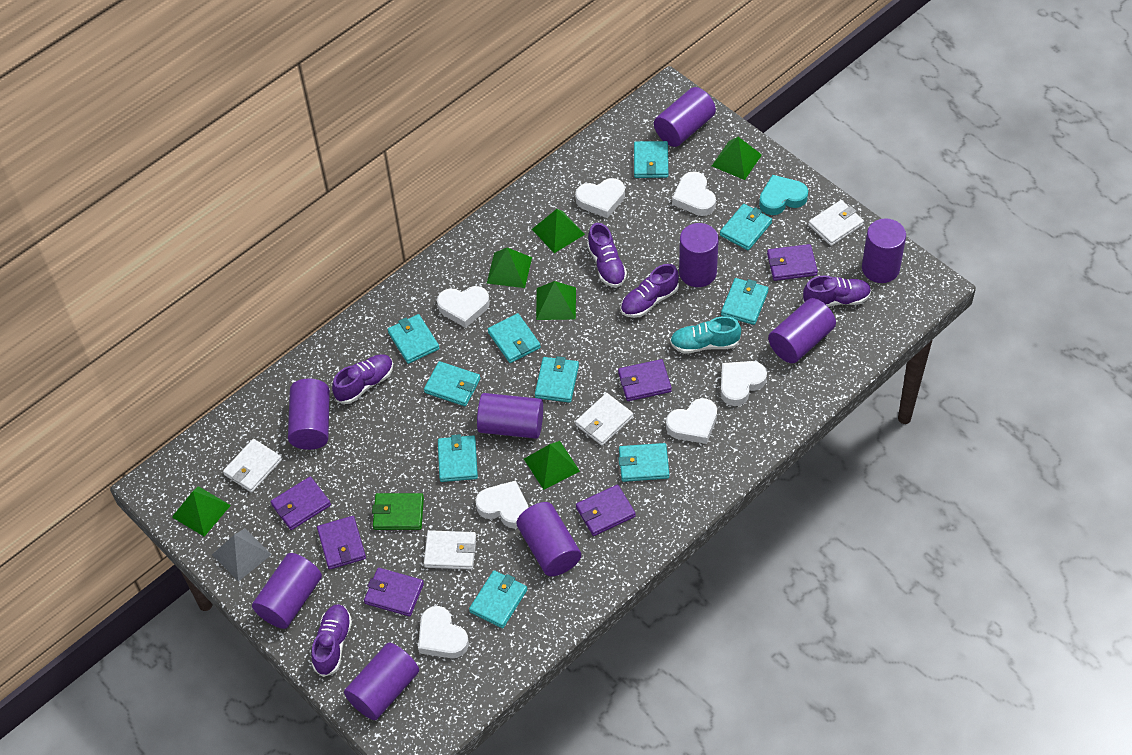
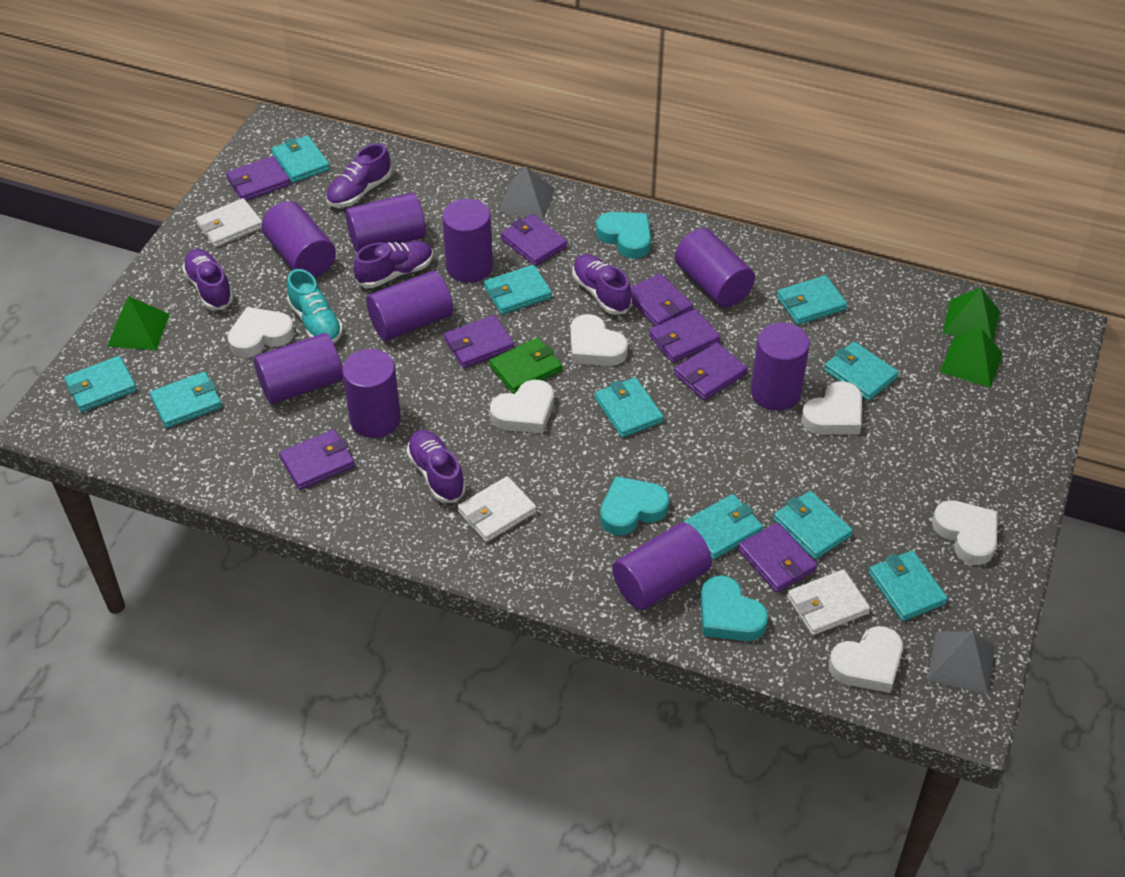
green pyramid: 6 -> 3
grey pyramid: 1 -> 2
purple wallet: 6 -> 8
turquoise heart: 1 -> 3
white heart: 7 -> 6
white wallet: 4 -> 3

